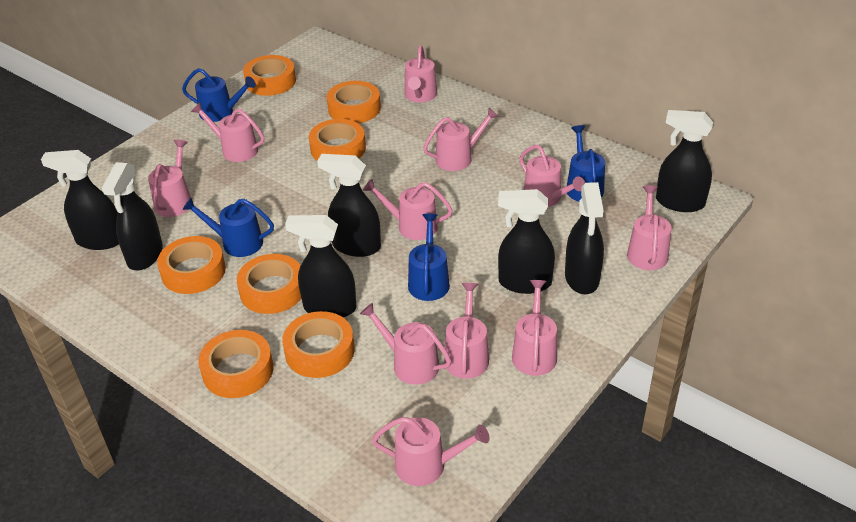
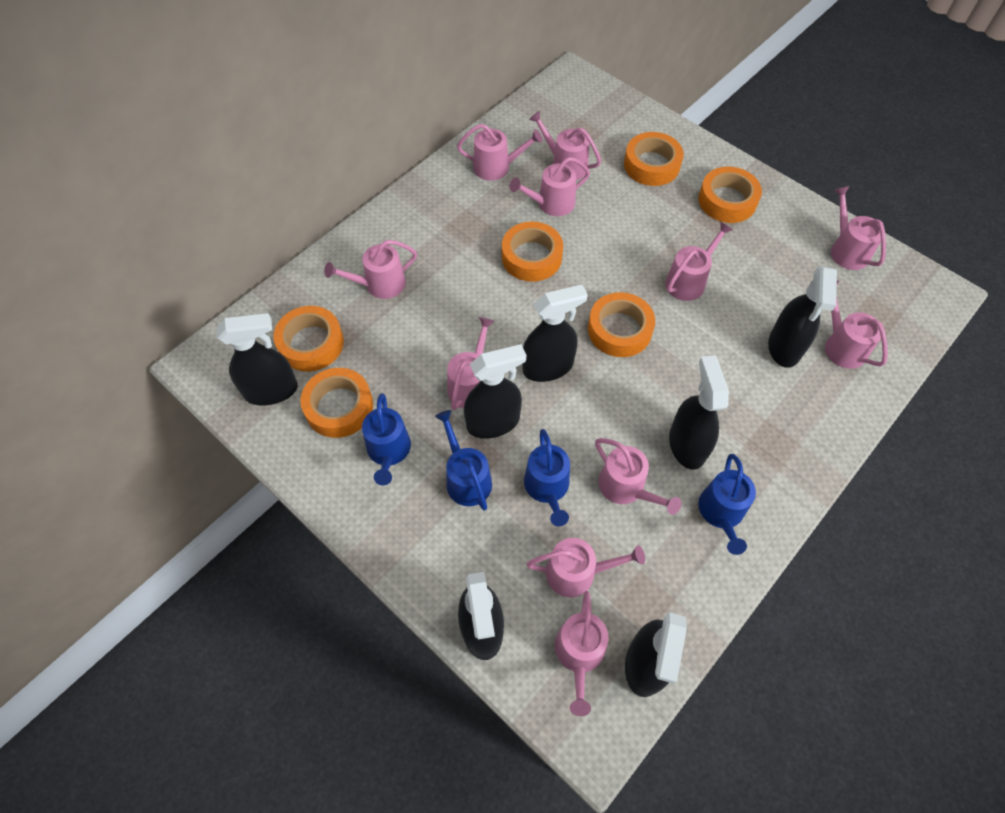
orange tape: 7 -> 6

